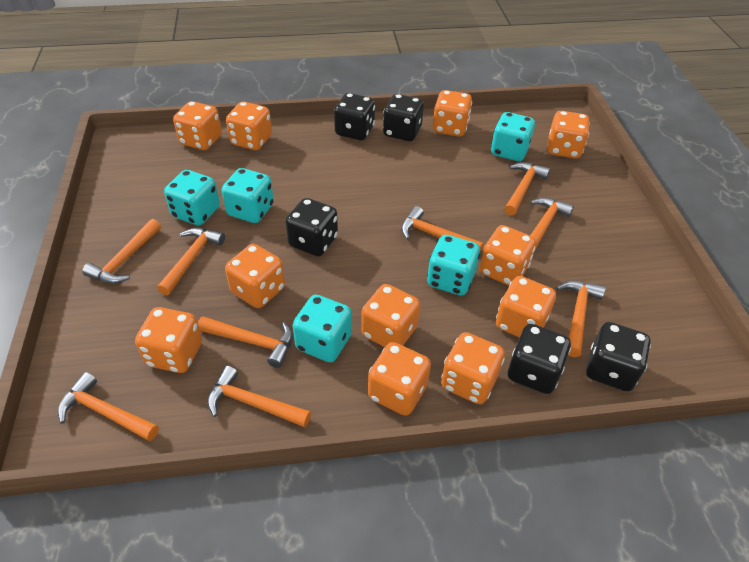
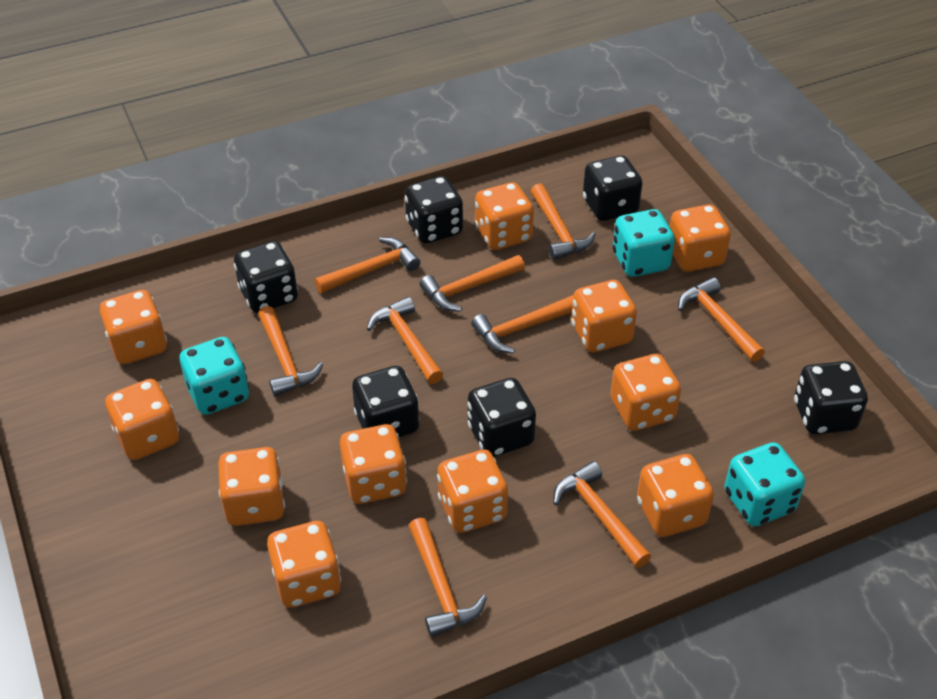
black dice: 5 -> 6
turquoise dice: 5 -> 3

